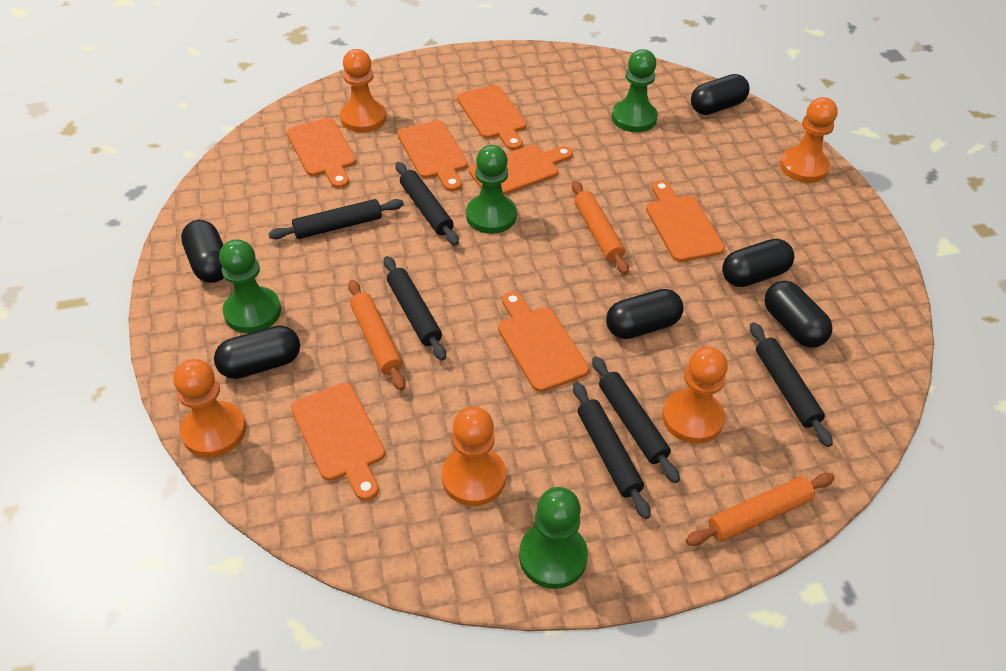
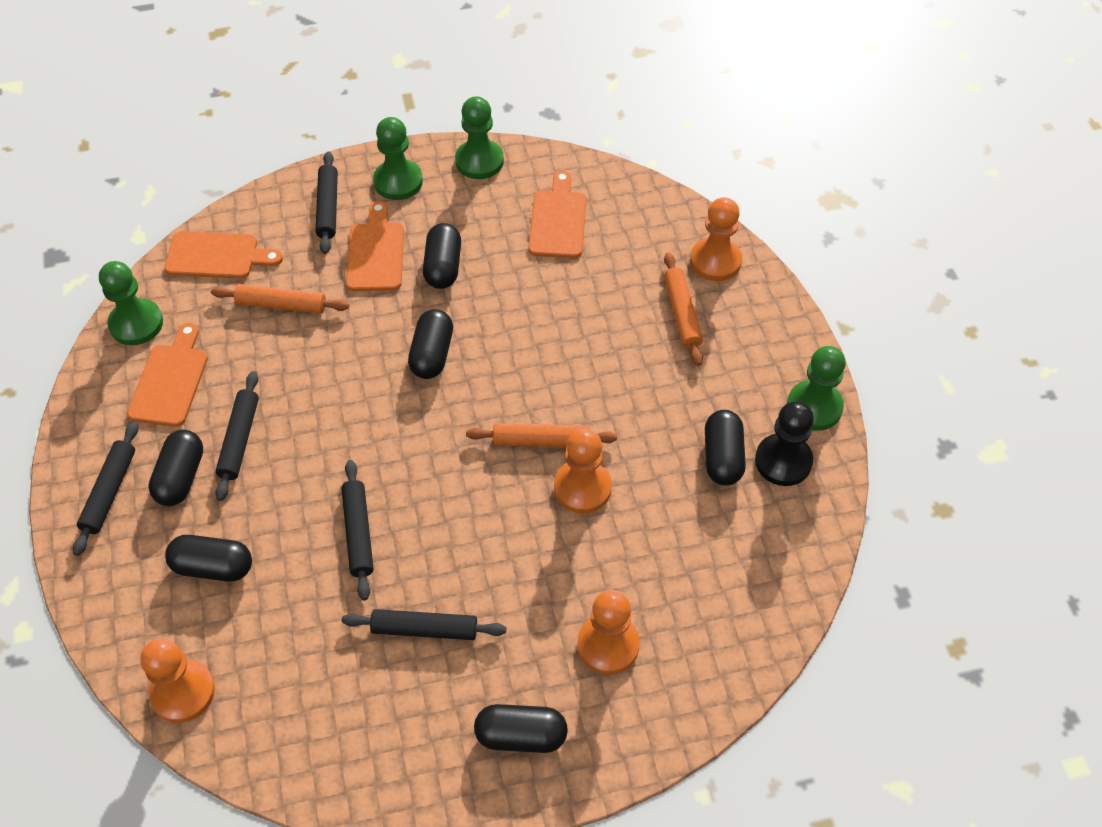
black pawn: 0 -> 1
black rolling pin: 6 -> 5
orange cutting board: 7 -> 4
orange pawn: 5 -> 4

